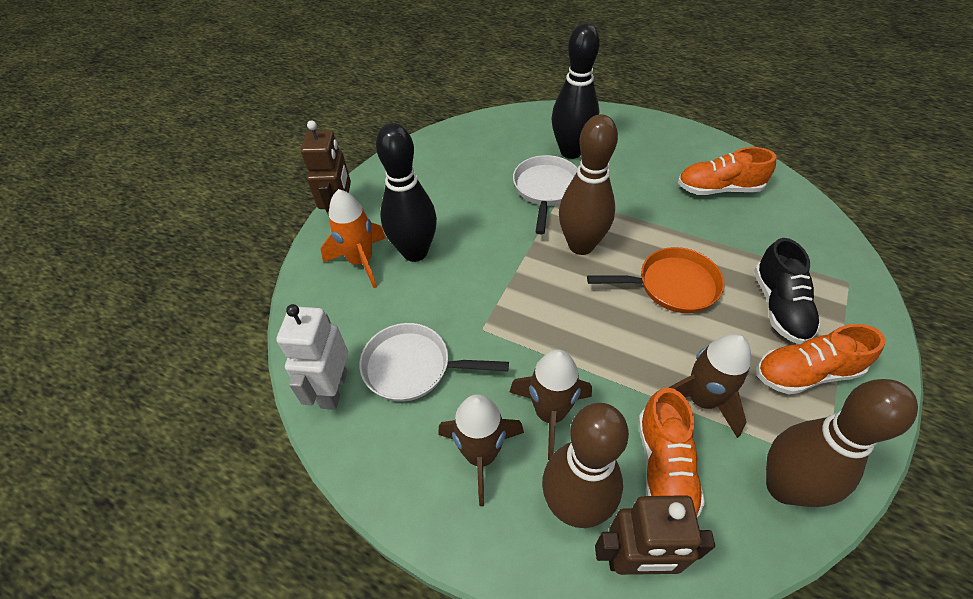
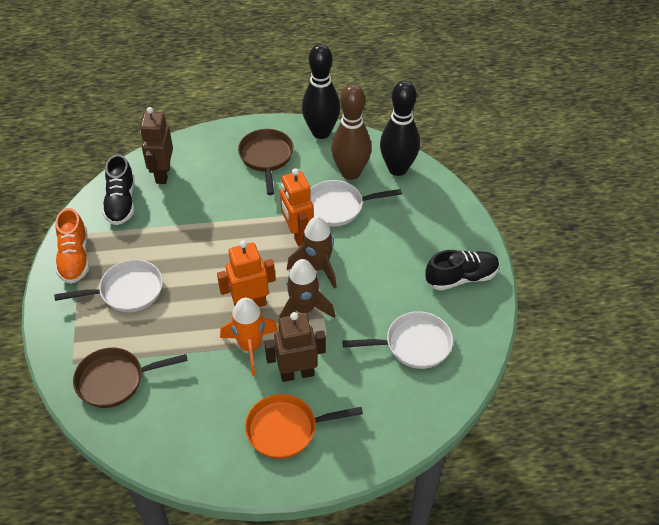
black shoe: 1 -> 2
brown bowling pin: 3 -> 1
brown pan: 0 -> 2
brown rocket: 3 -> 2
orange robot: 0 -> 2
orange shoe: 3 -> 1
white pan: 2 -> 3
white robot: 1 -> 0

